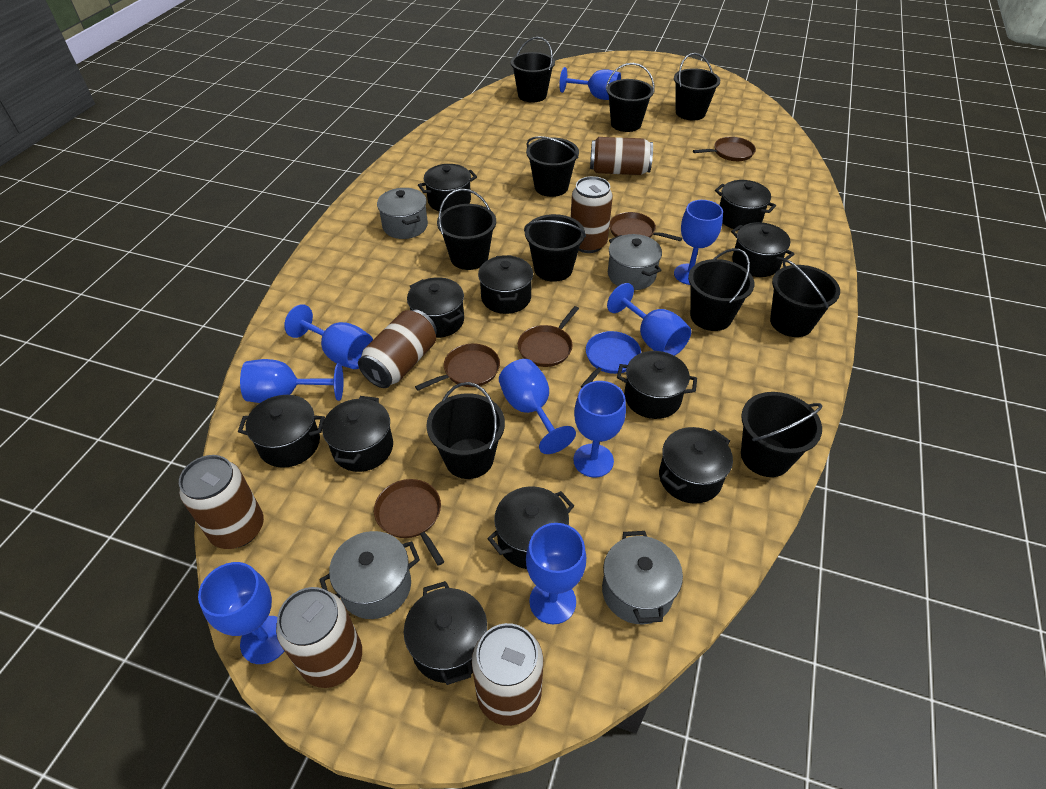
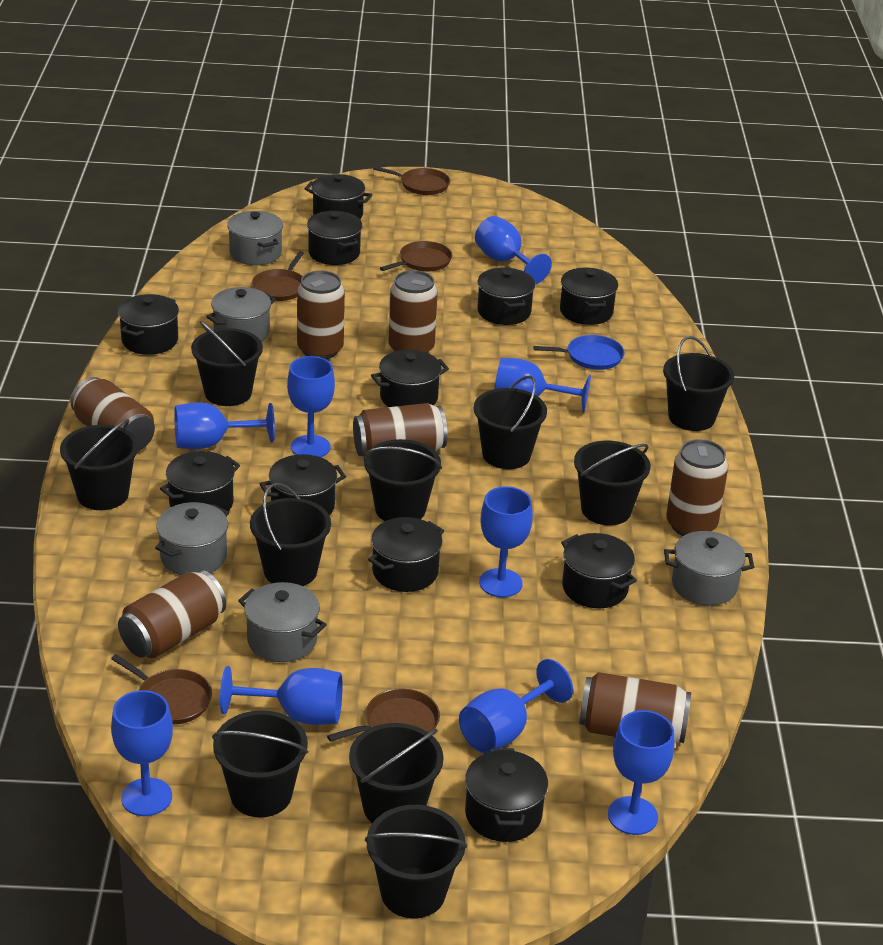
brown can: 6 -> 7
grey pot: 4 -> 5

